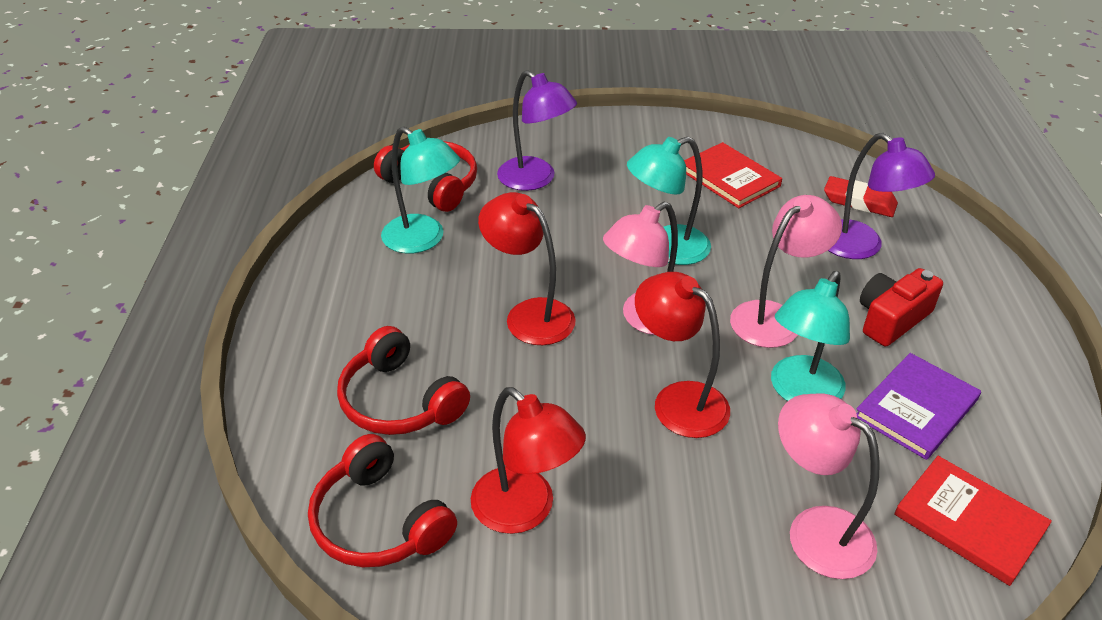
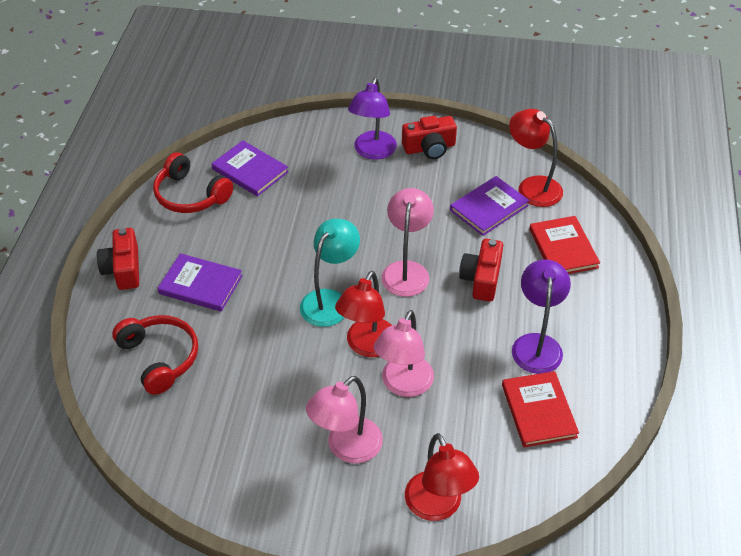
purple book: 1 -> 3
red camera: 1 -> 3
red eraser: 1 -> 0
red headphones: 3 -> 2
turquoise lamp: 3 -> 1

